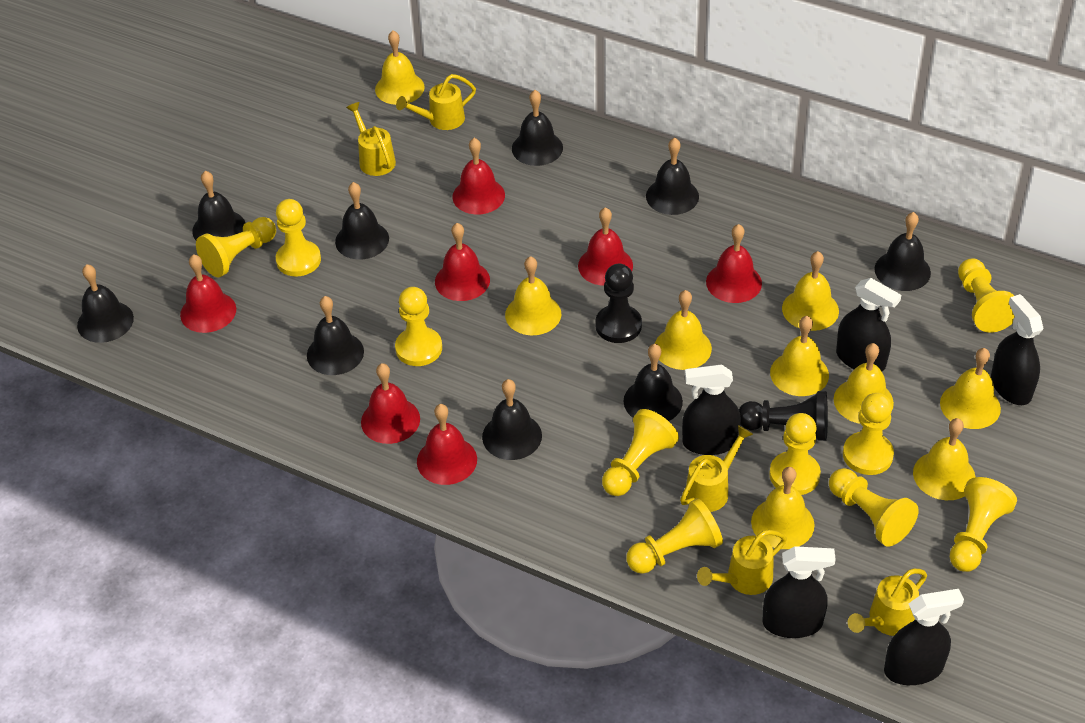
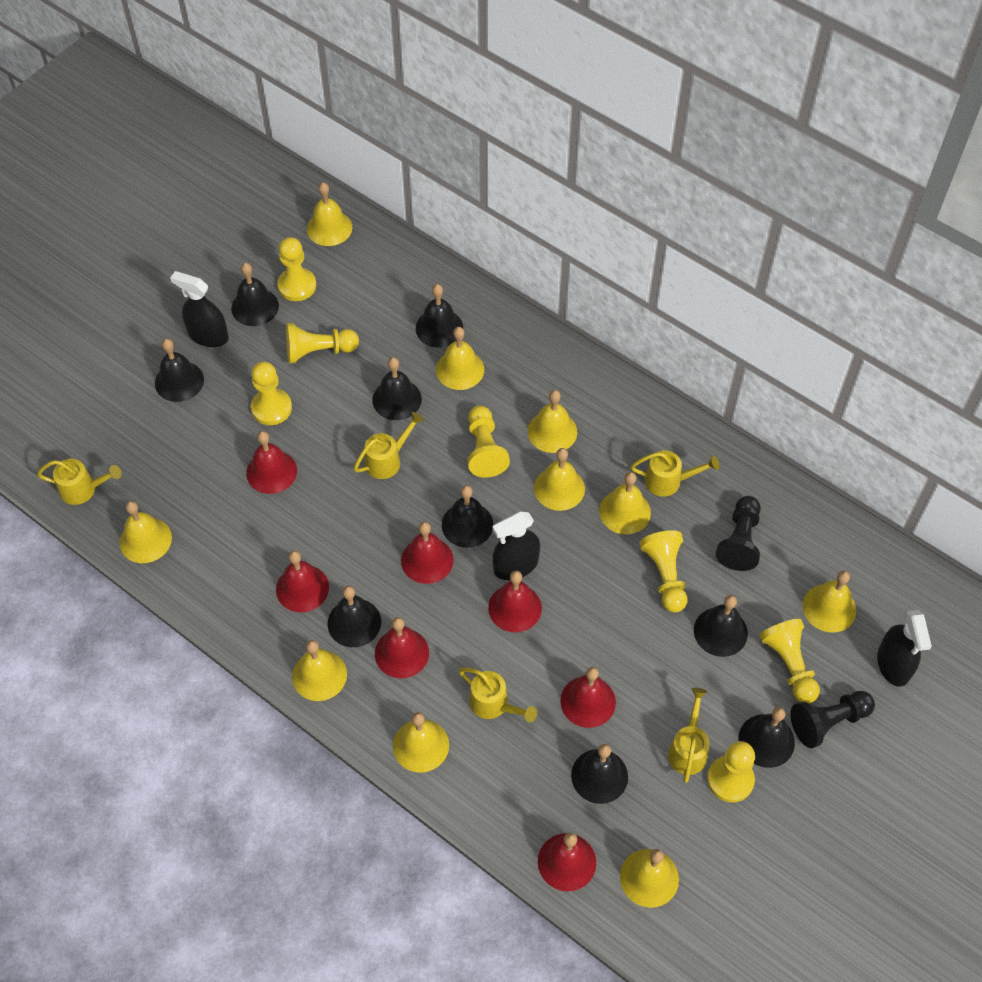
black spray bottle: 5 -> 3
yellow bell: 9 -> 10
yellow pawn: 10 -> 7

